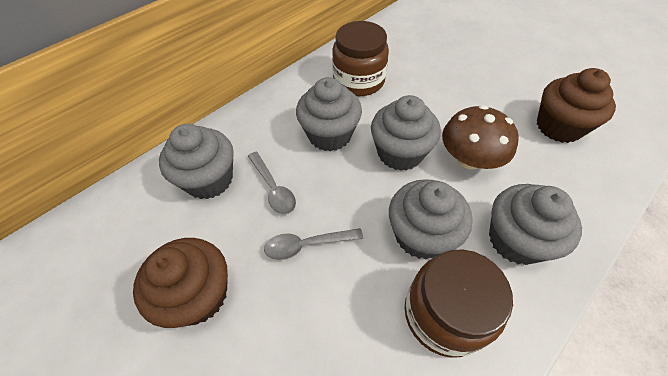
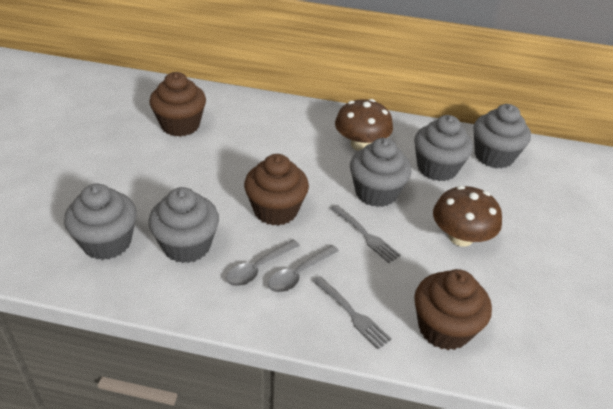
brown cupcake: 2 -> 3
brown jar: 2 -> 0
brown mushroom: 1 -> 2
grey fork: 0 -> 2

